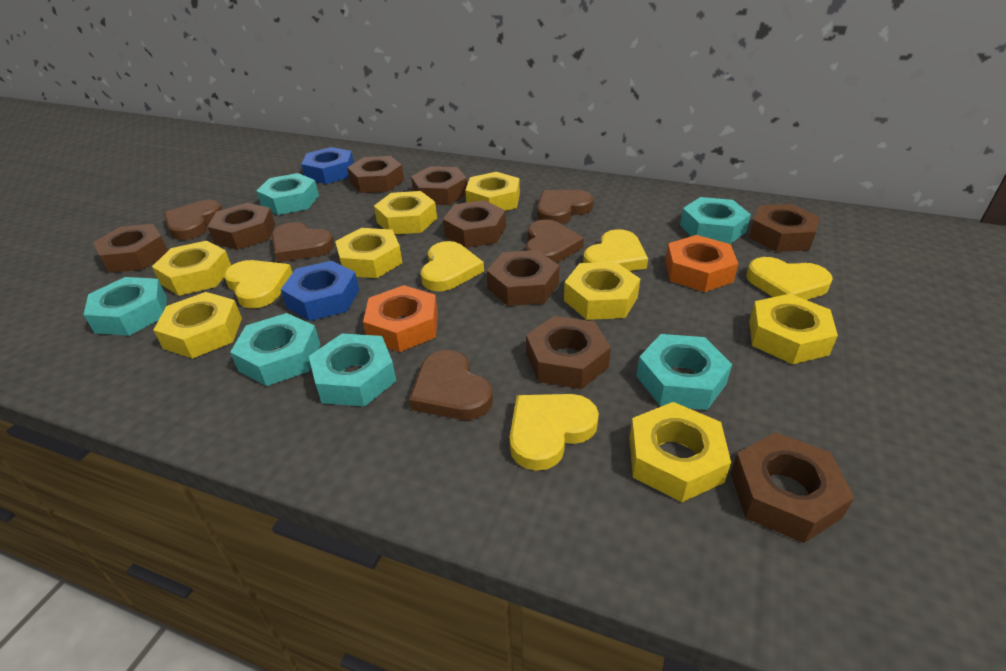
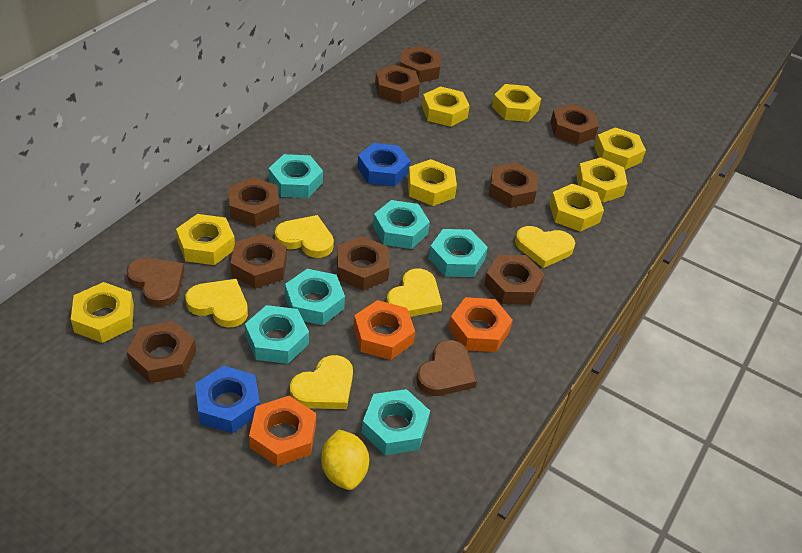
brown heart: 5 -> 2
orange nut: 2 -> 3
yellow lemon: 0 -> 1

